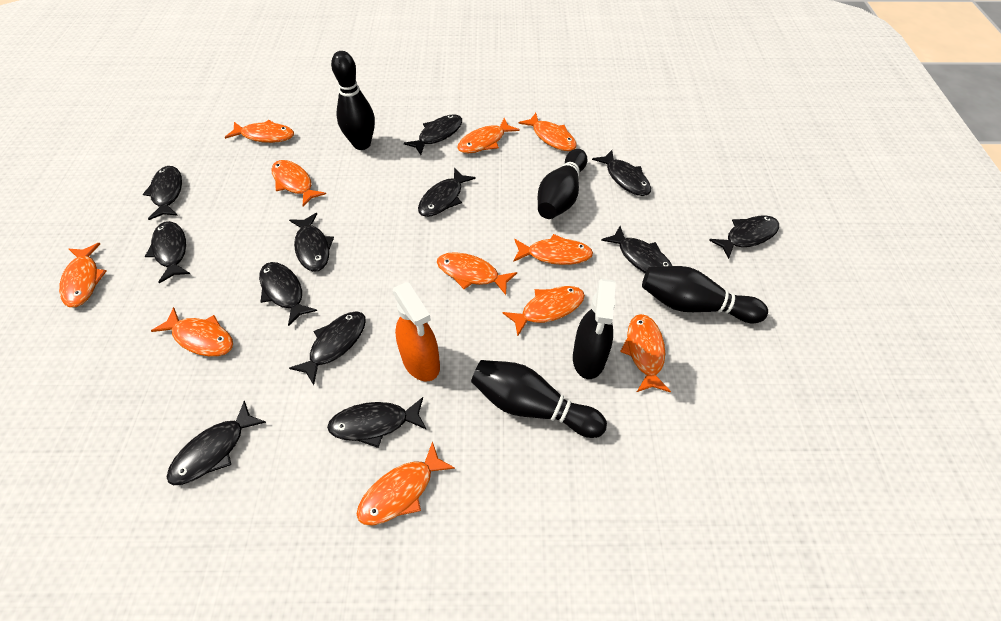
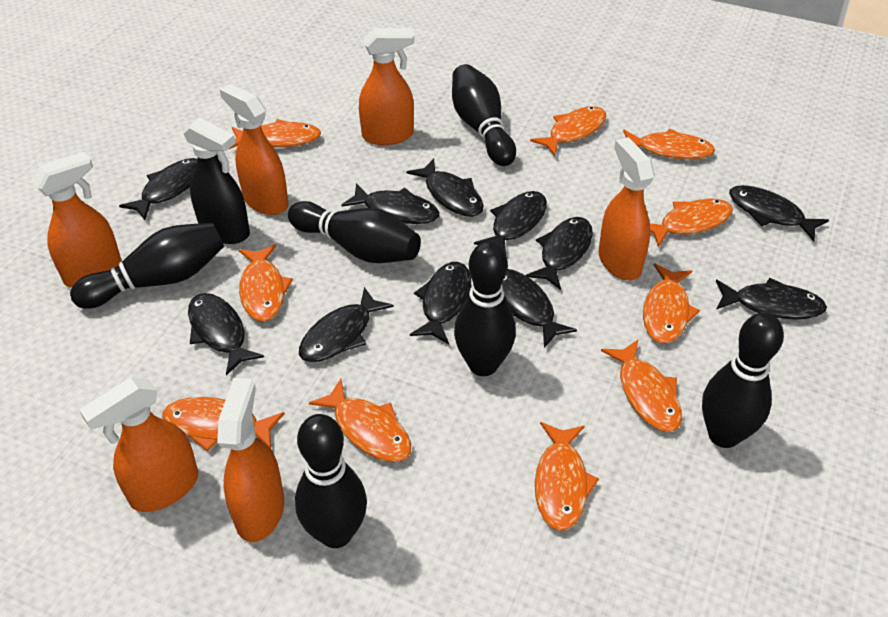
black bowling pin: 4 -> 6
black fish: 12 -> 11
orange fish: 11 -> 10
orange spray bottle: 1 -> 6

